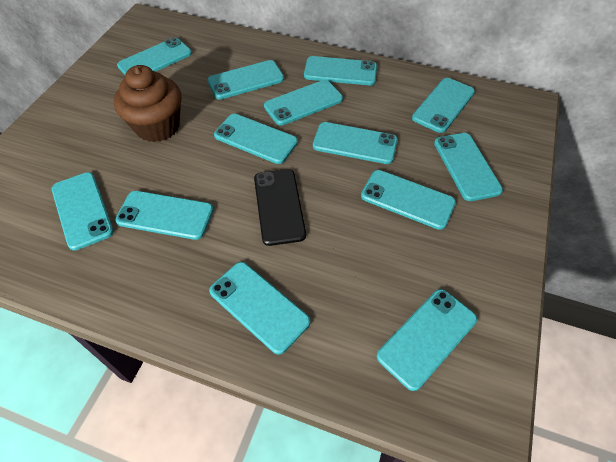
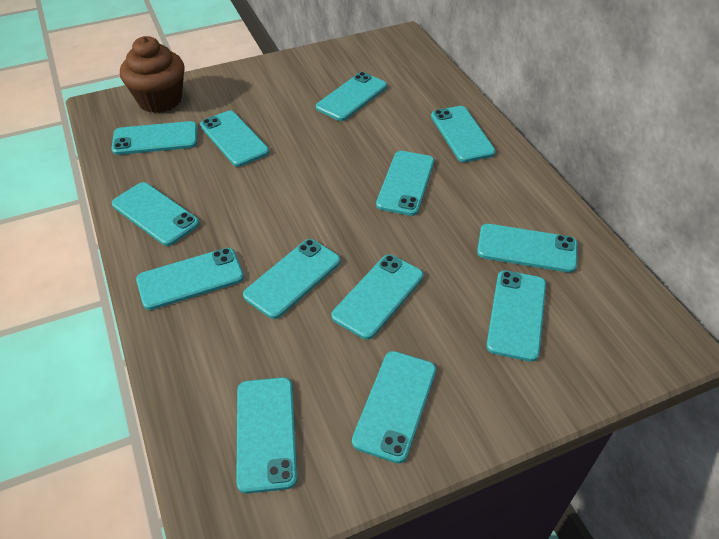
black phone: 1 -> 0

